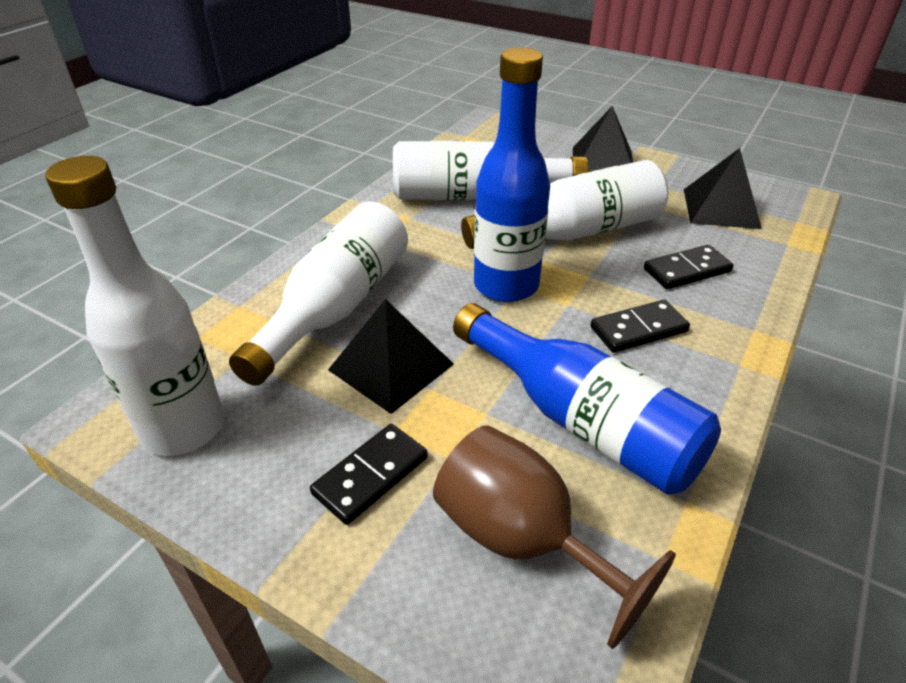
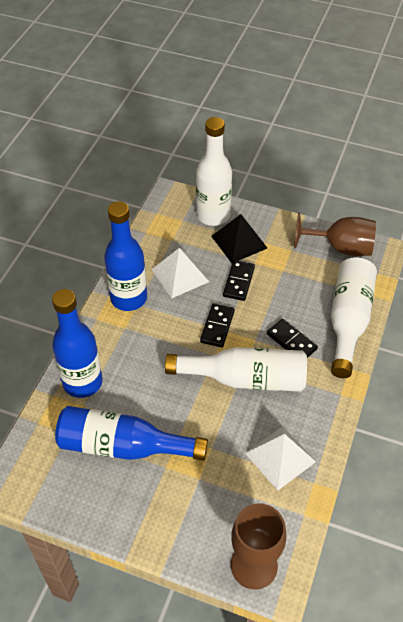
black pyramid: 3 -> 1
blue bottle: 2 -> 3
brown goblet: 1 -> 2
white bottle: 4 -> 3
white pyramid: 0 -> 2

